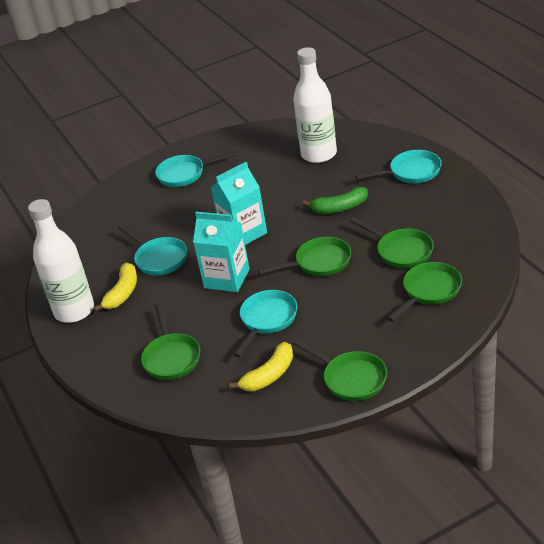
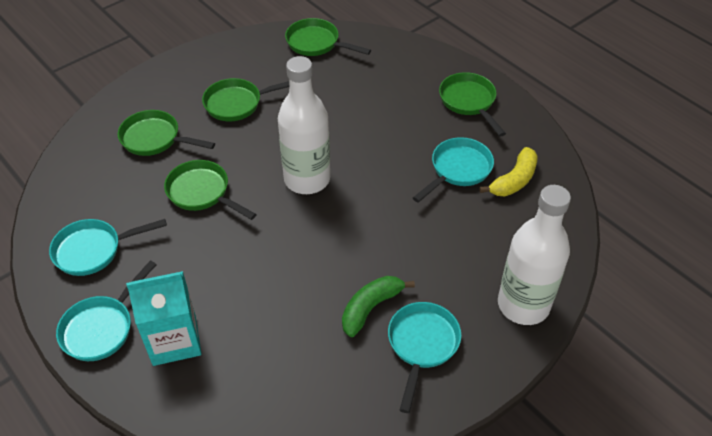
turquoise carton: 2 -> 1
yellow banana: 2 -> 1

